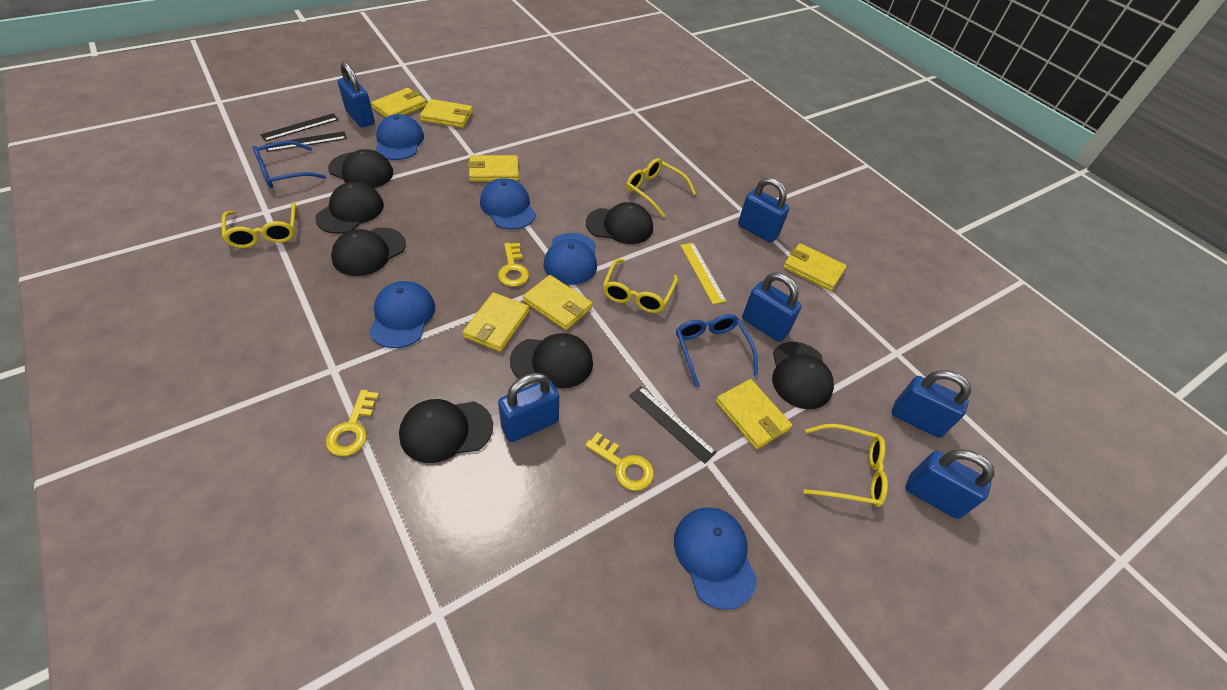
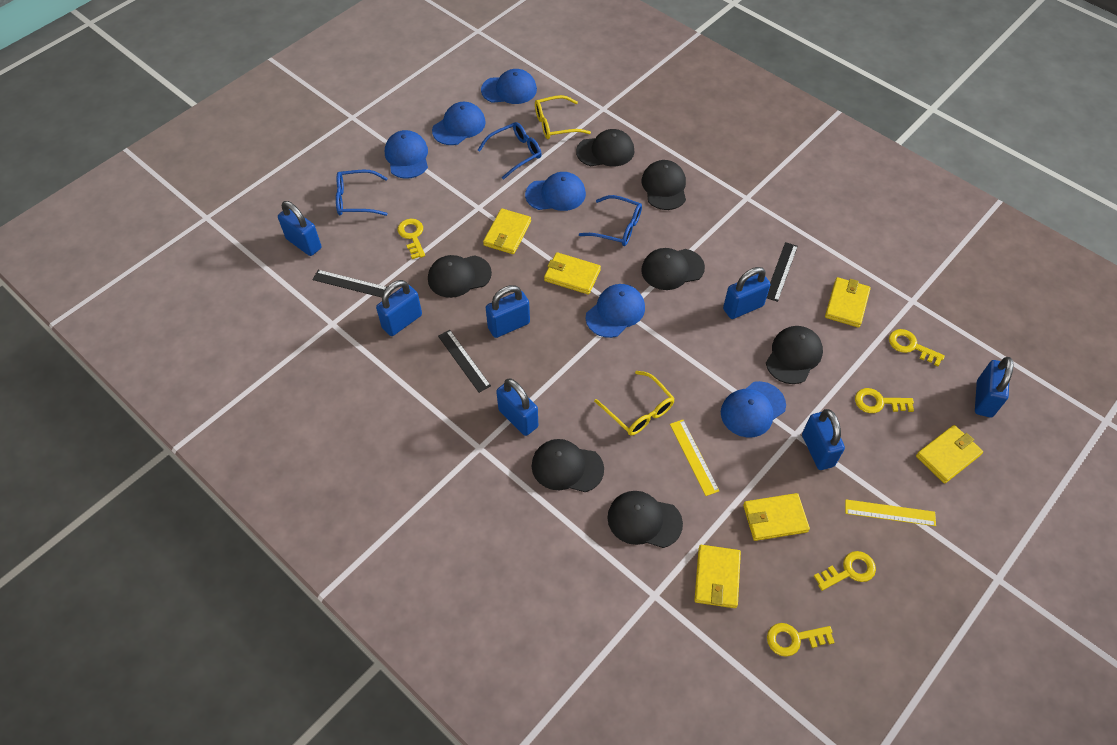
blue cap: 5 -> 6
blue glasses: 2 -> 3
blue padlock: 6 -> 7
yellow glasses: 4 -> 2
yellow key: 3 -> 5
yellow ruler: 1 -> 2
yellow wallet: 7 -> 6

